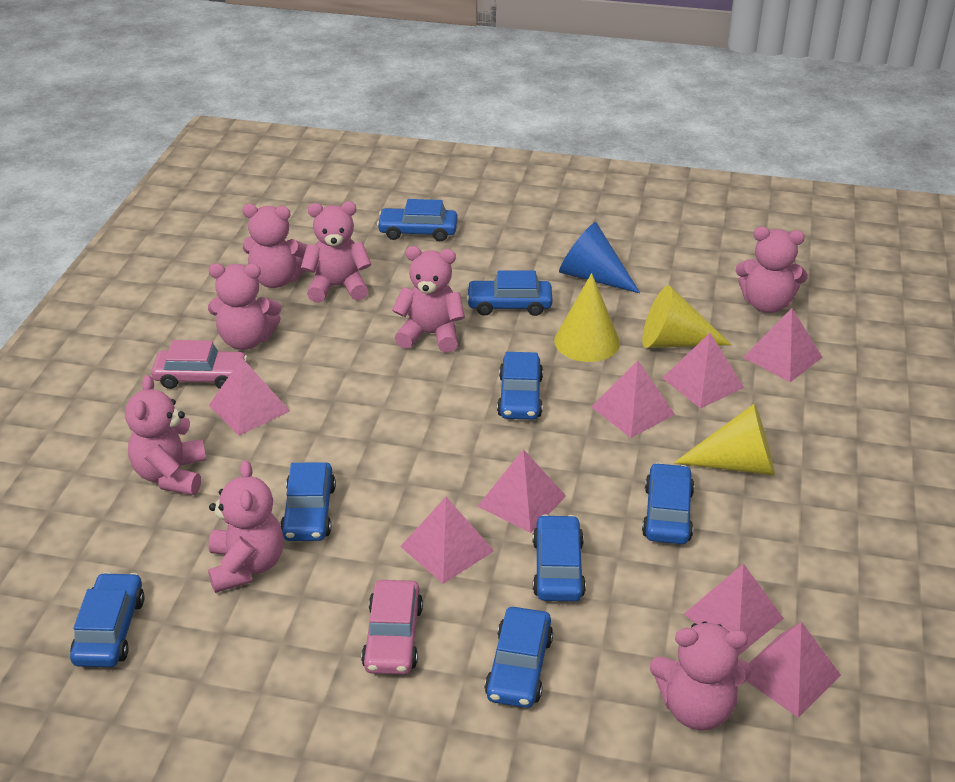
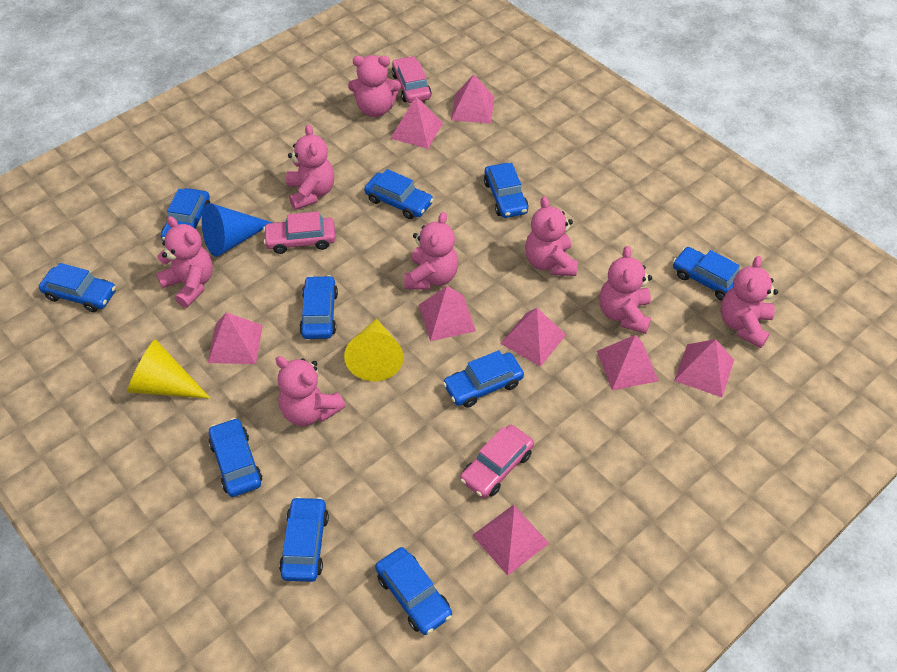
blue car: 8 -> 10
pink car: 2 -> 3
yellow cone: 3 -> 2

